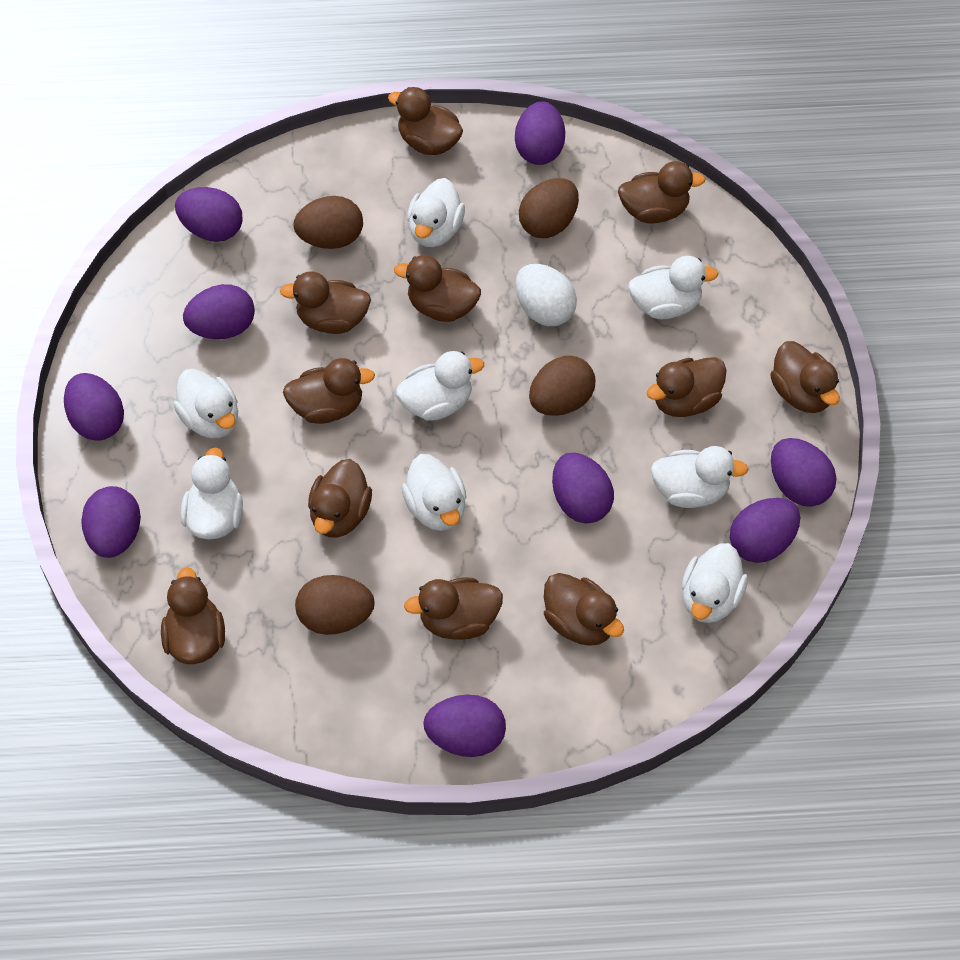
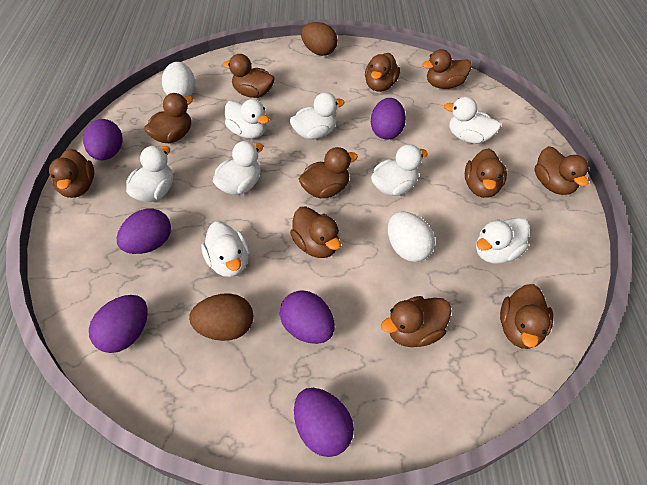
brown egg: 4 -> 2
purple egg: 9 -> 6
white egg: 1 -> 2

